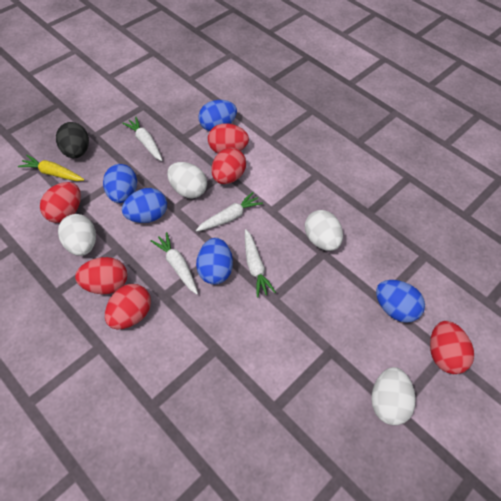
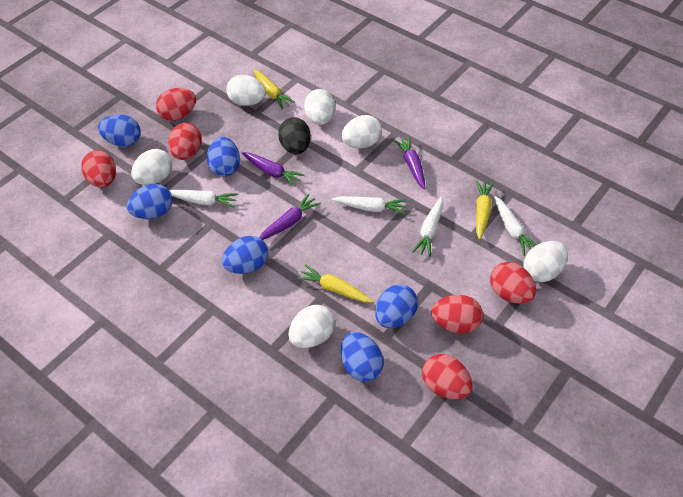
blue egg: 5 -> 6
purple carrot: 0 -> 3
white egg: 4 -> 6
yellow carrot: 1 -> 3

